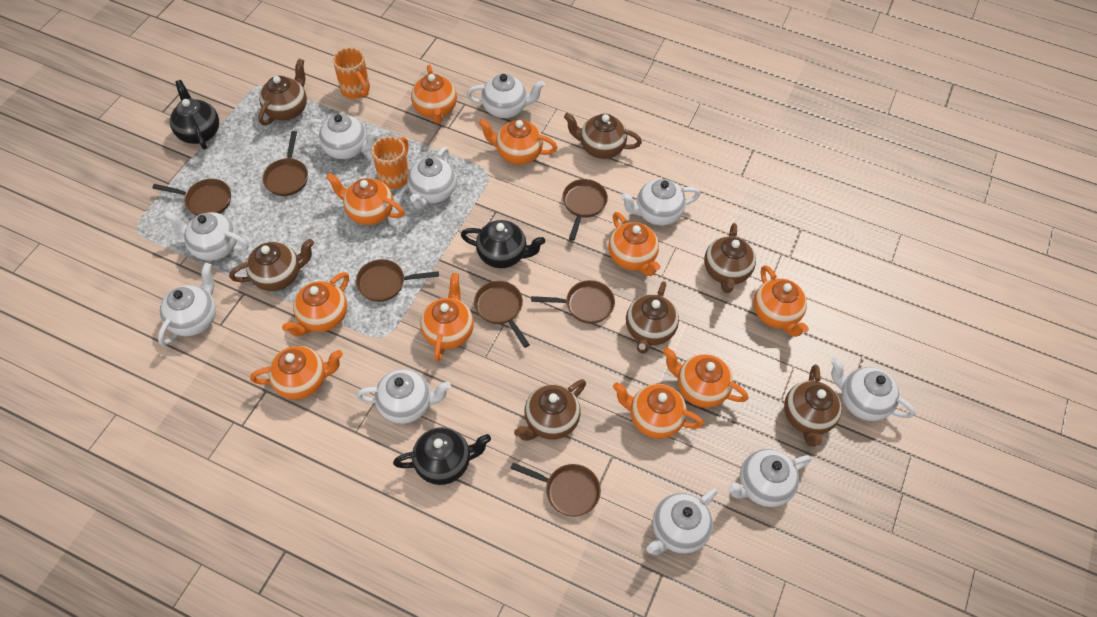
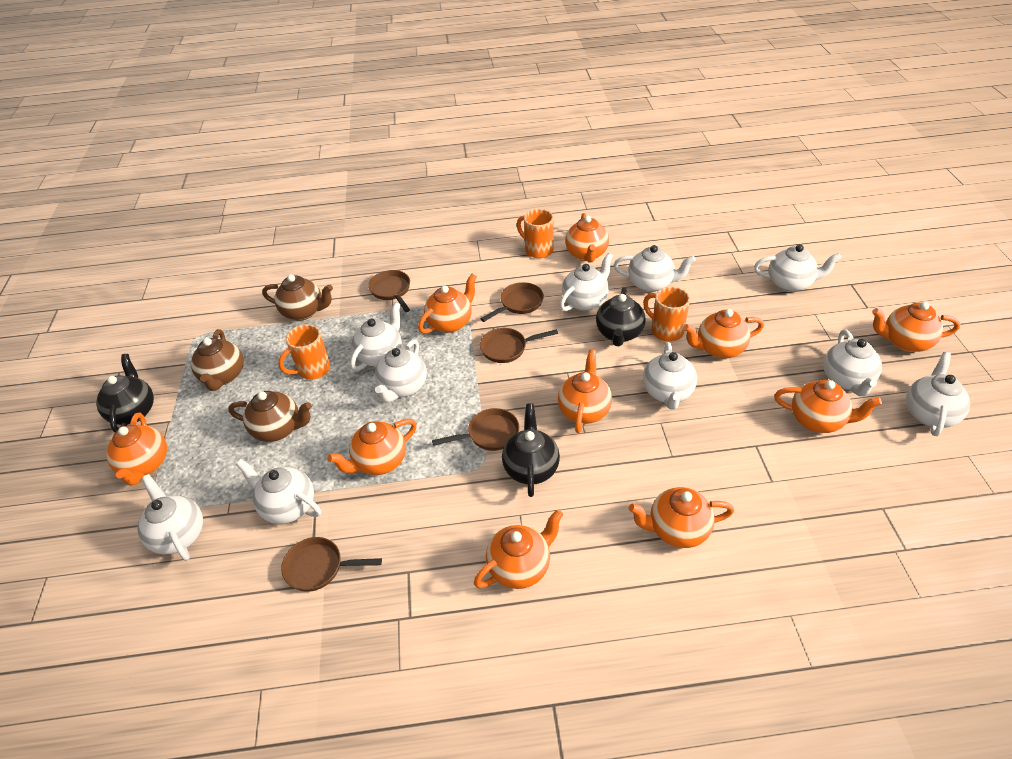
brown pan: 7 -> 5
brown teapot: 7 -> 3
orange mug: 2 -> 3

